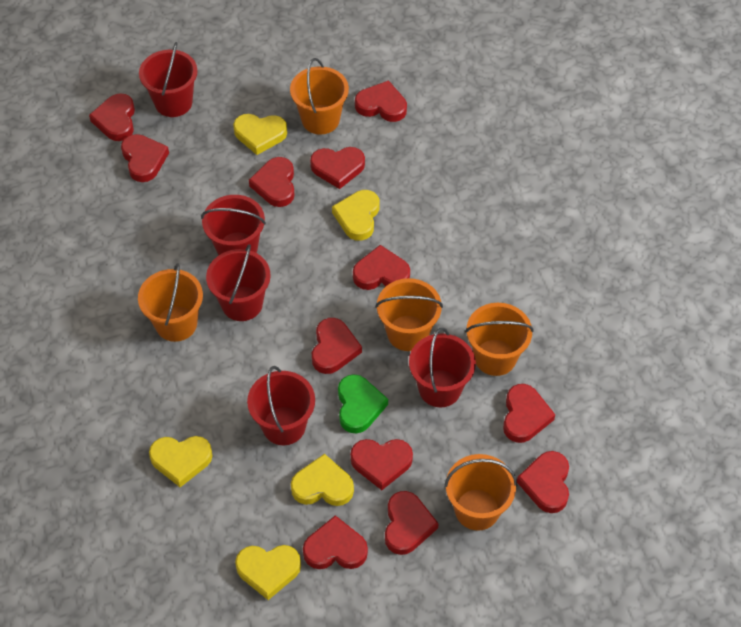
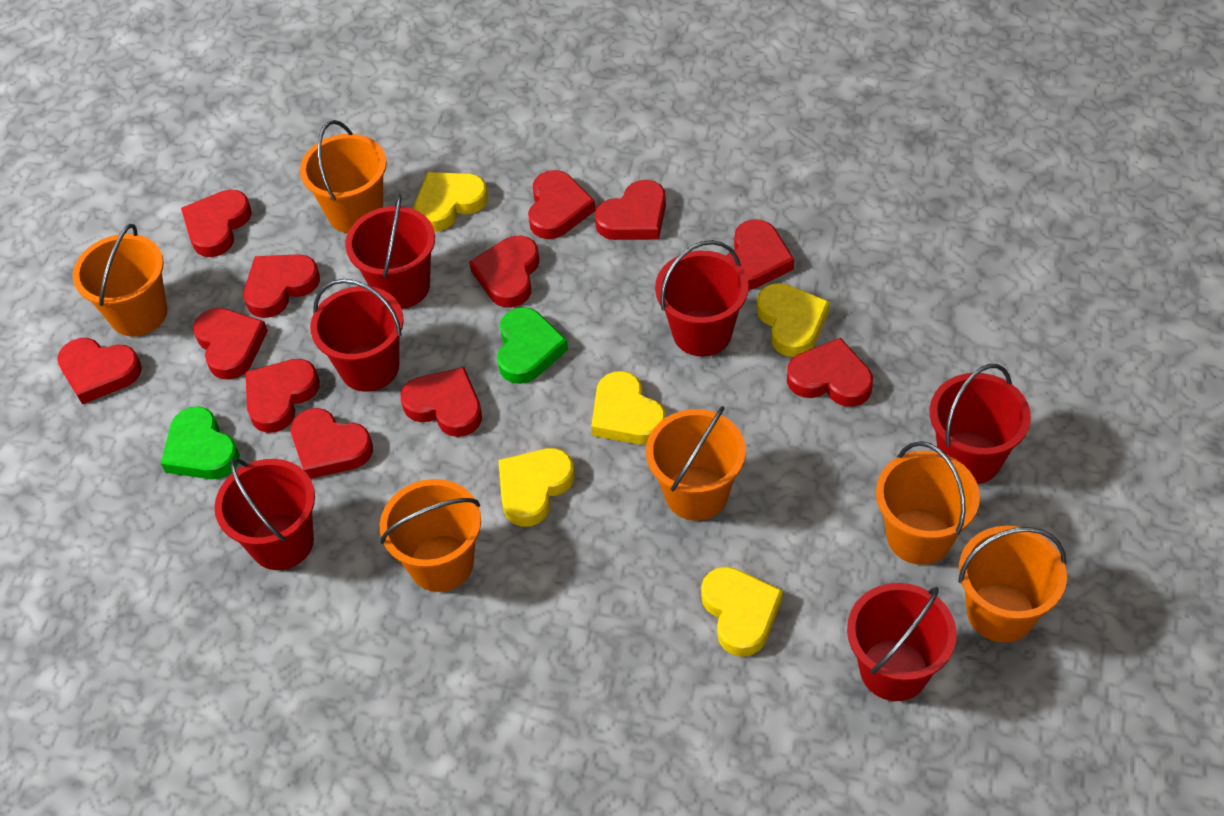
green heart: 1 -> 2
orange bucket: 5 -> 6
red bucket: 5 -> 6

